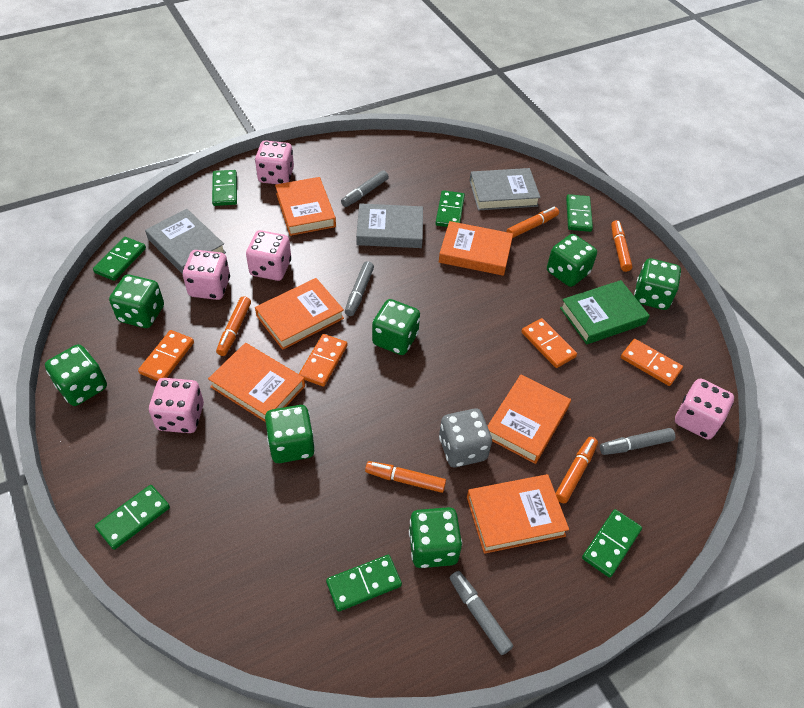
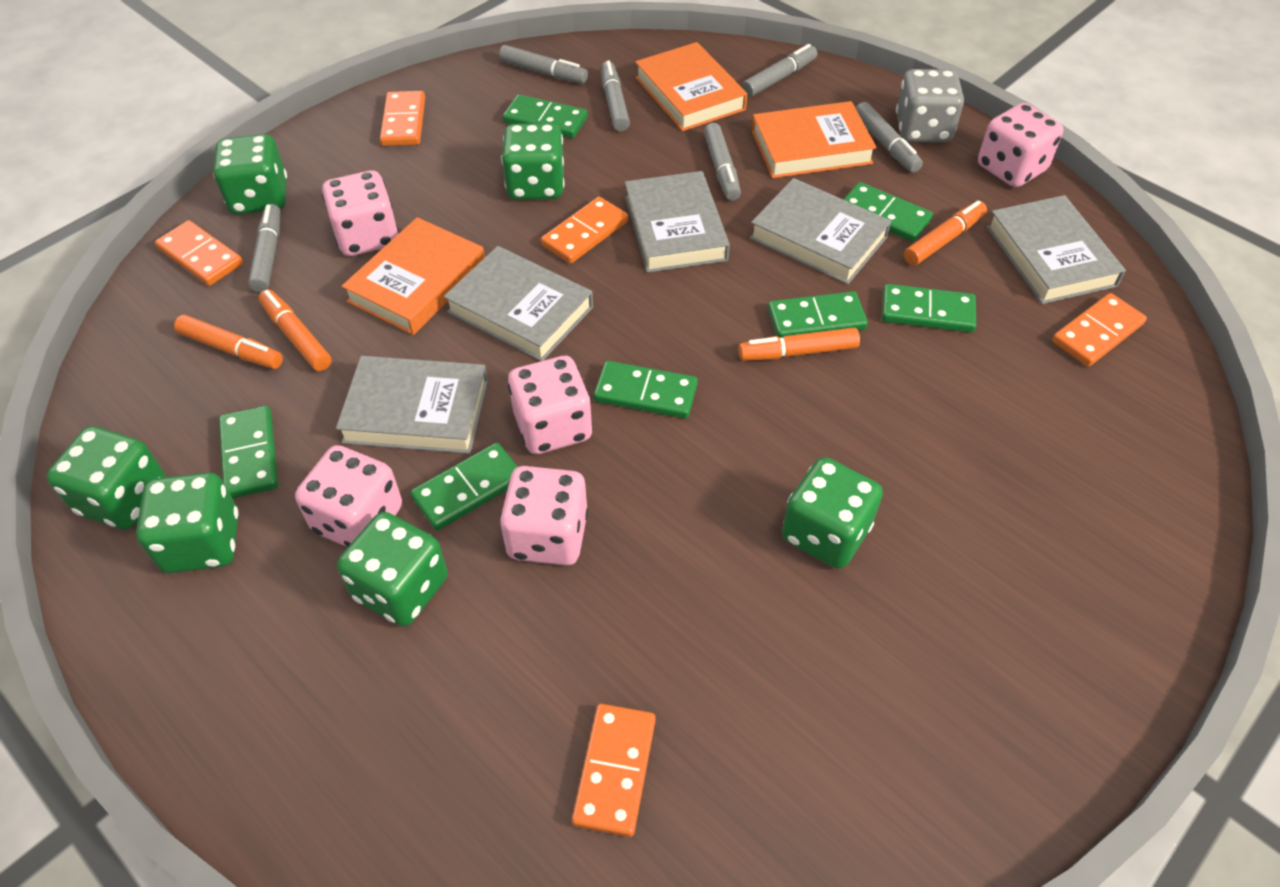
green book: 1 -> 0
green dice: 7 -> 6
grey book: 3 -> 5
grey marker: 4 -> 6
orange book: 6 -> 3
orange domino: 4 -> 5
orange marker: 5 -> 4

